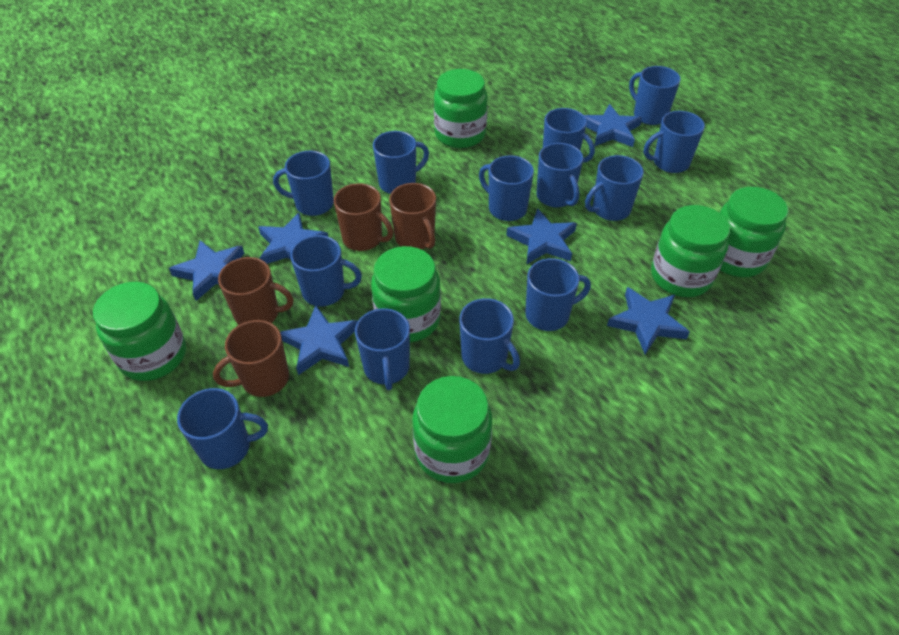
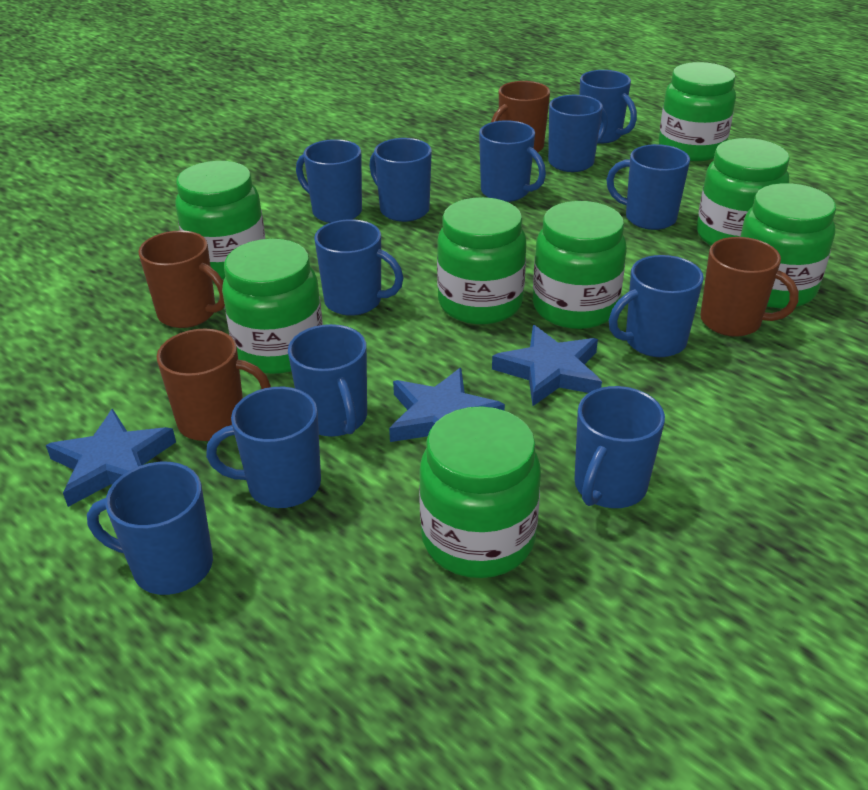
blue mug: 13 -> 12
blue star: 6 -> 3
green jar: 6 -> 8

